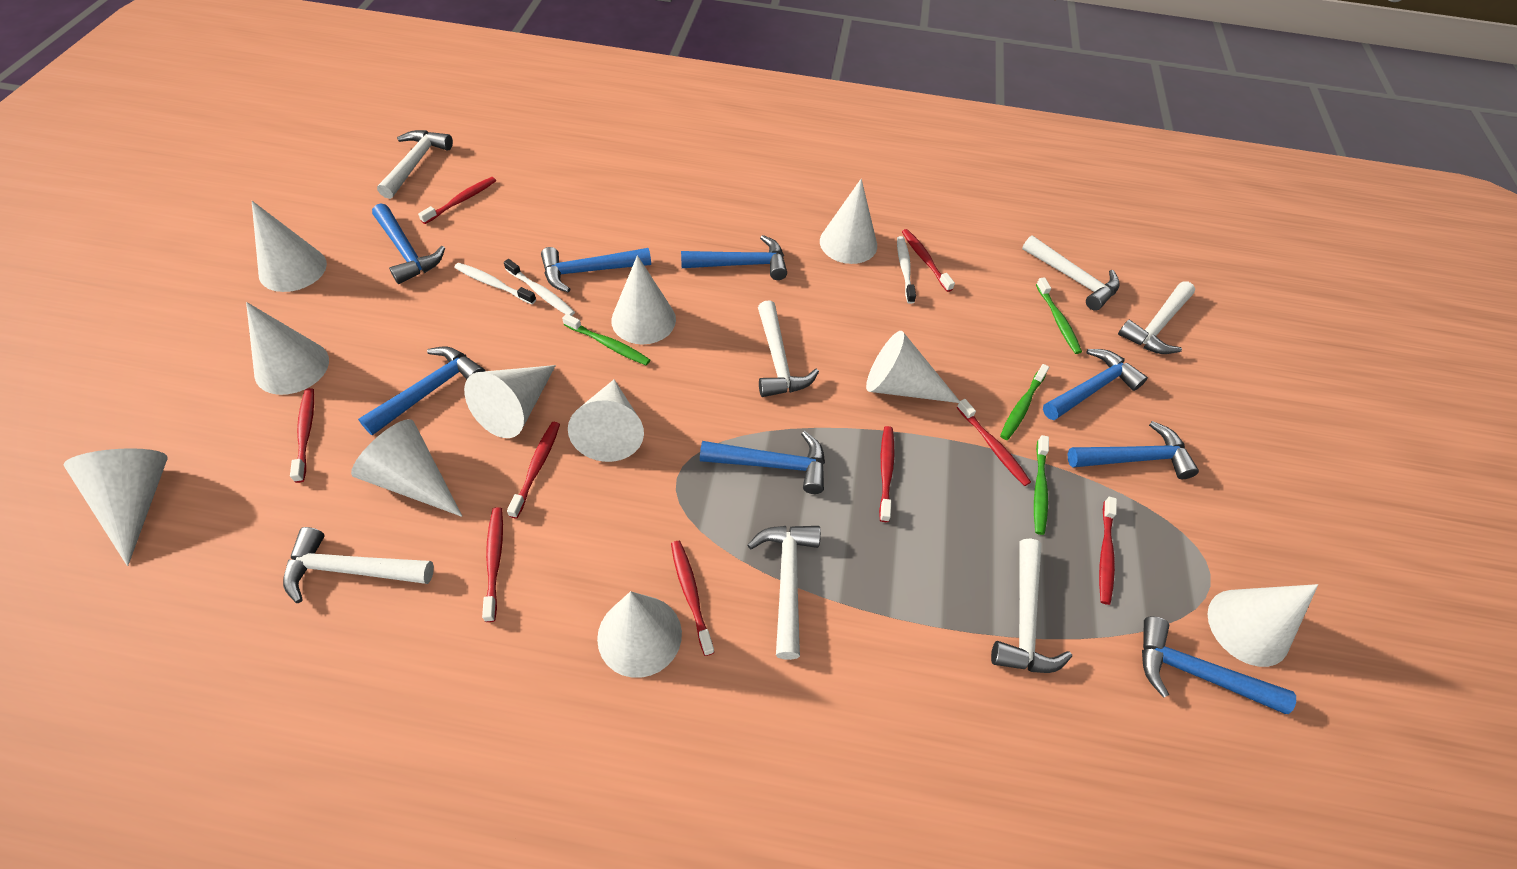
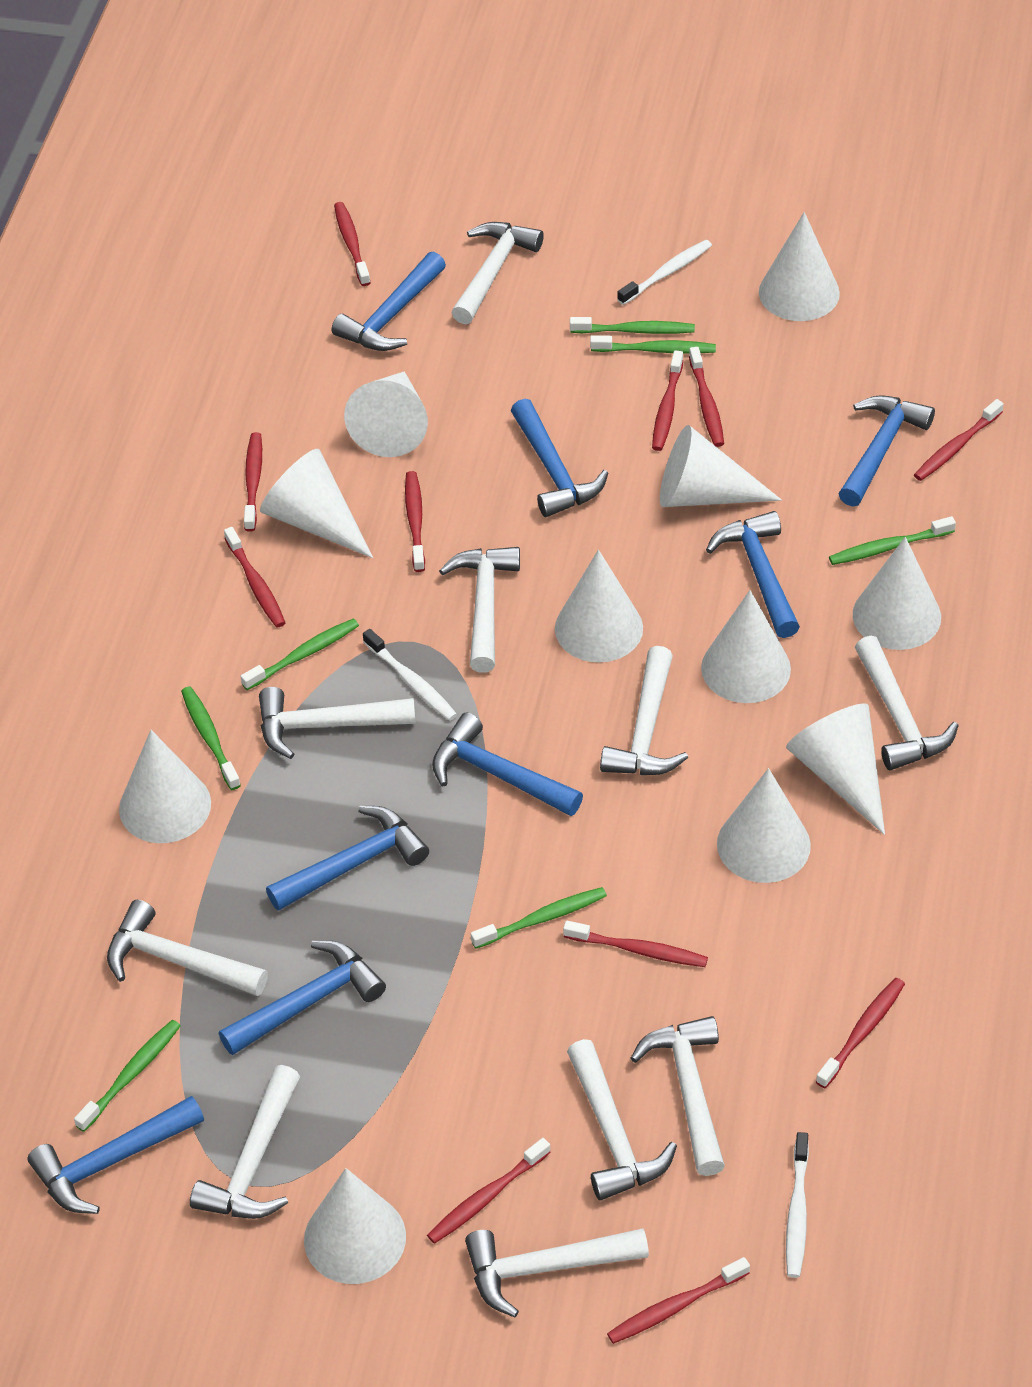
green toothbrush: 4 -> 7
red toothbrush: 9 -> 11
white hammer: 7 -> 10

